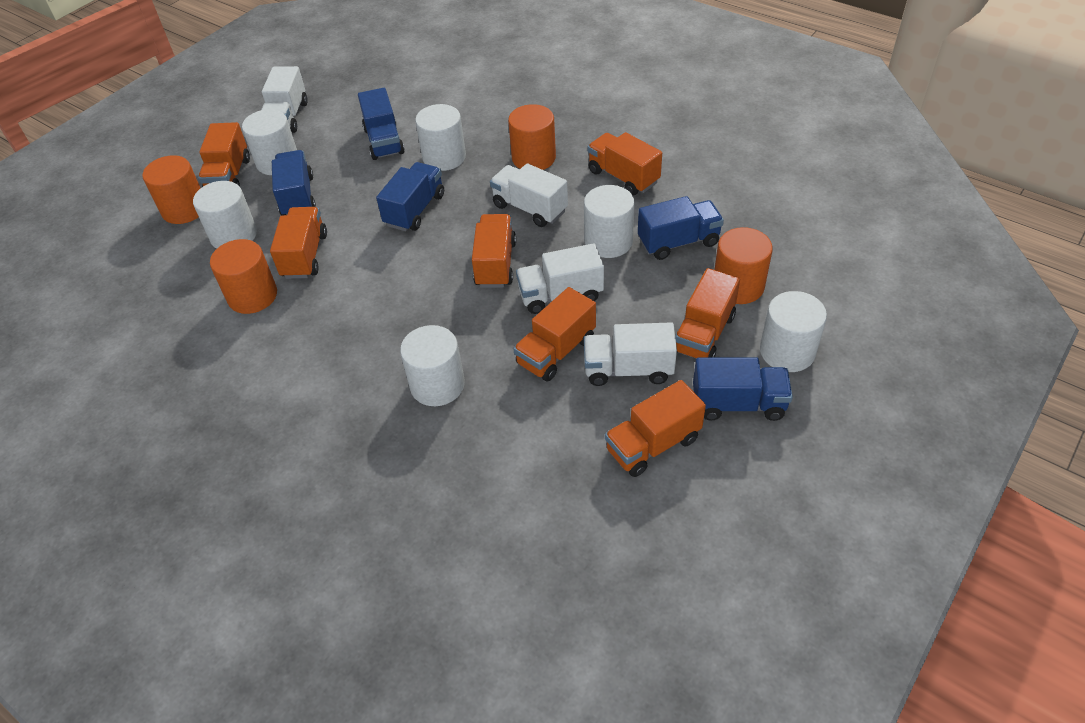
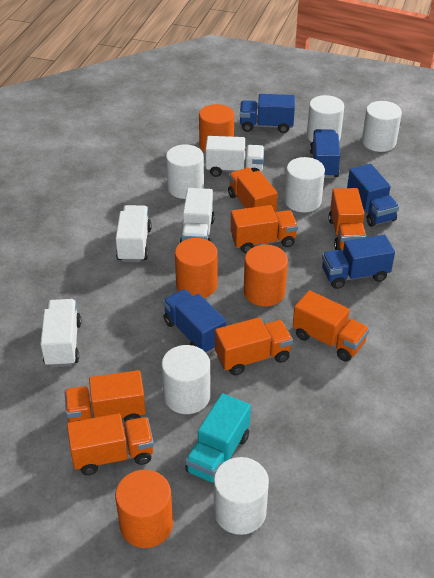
turquoise truck: 0 -> 1

